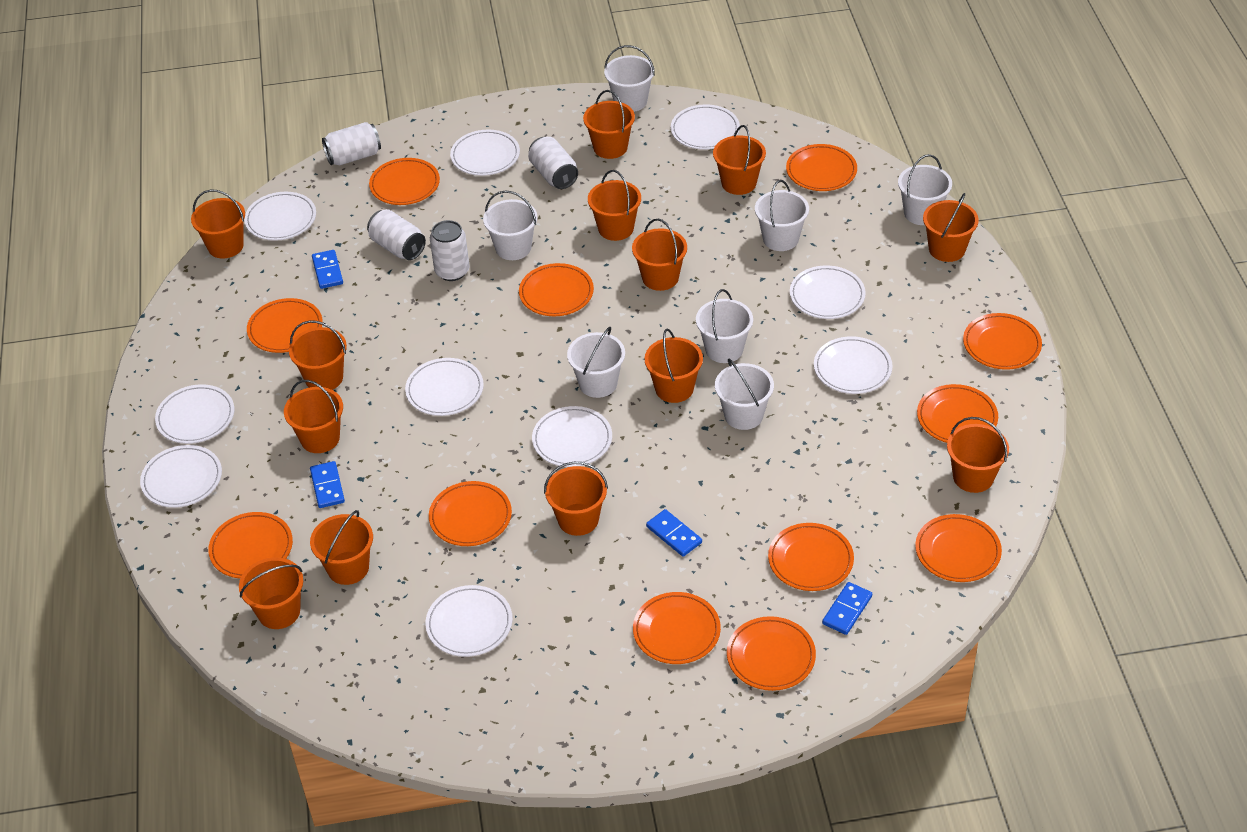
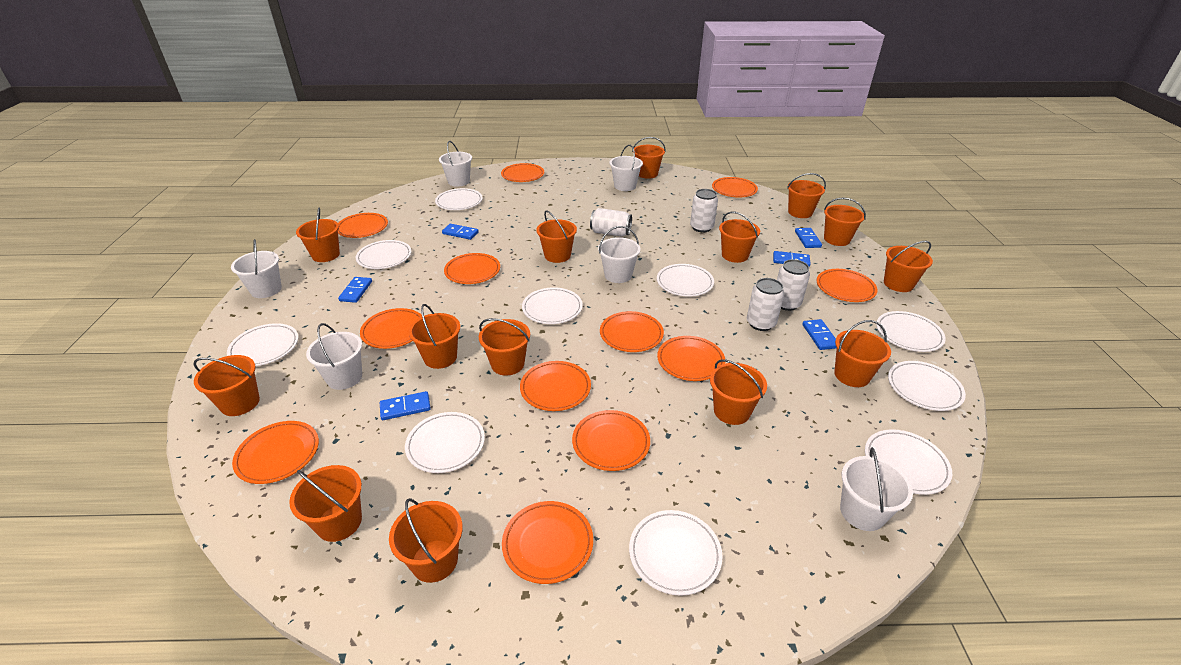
blue domino: 4 -> 6
orange bucket: 13 -> 14
white bucket: 7 -> 6

